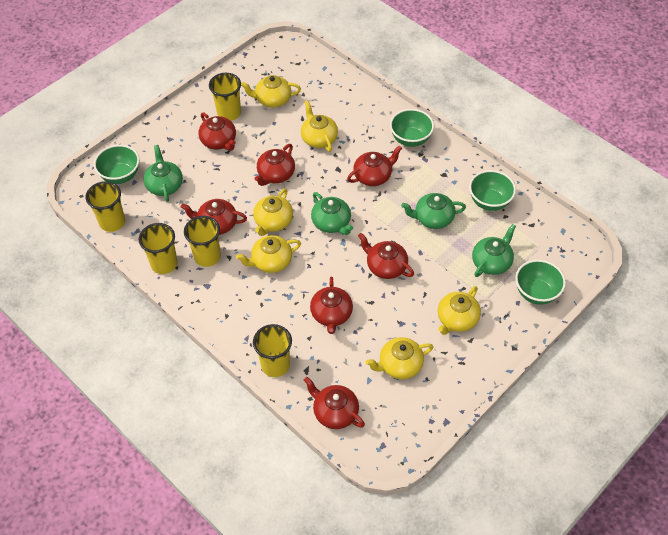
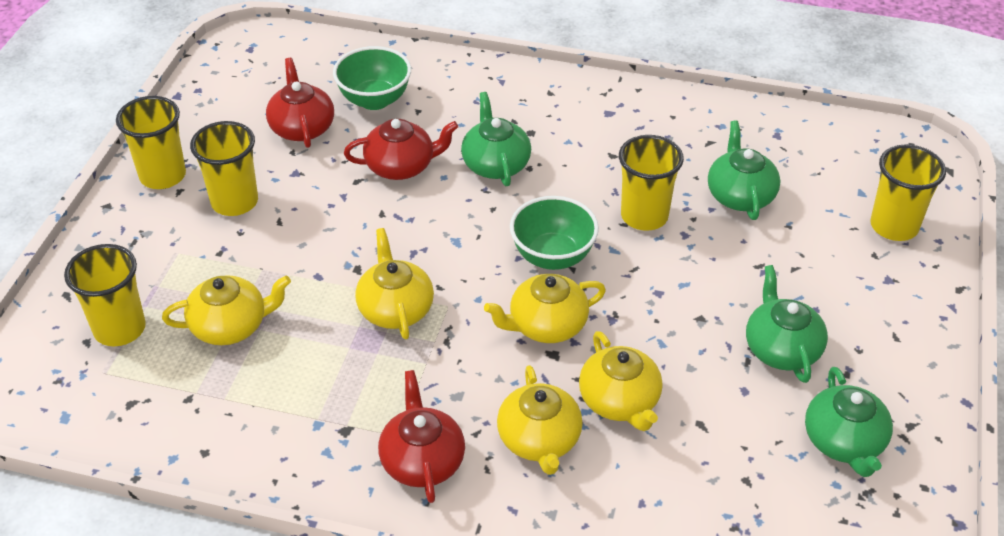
green bowl: 4 -> 2
red teapot: 7 -> 3
yellow teapot: 6 -> 5

